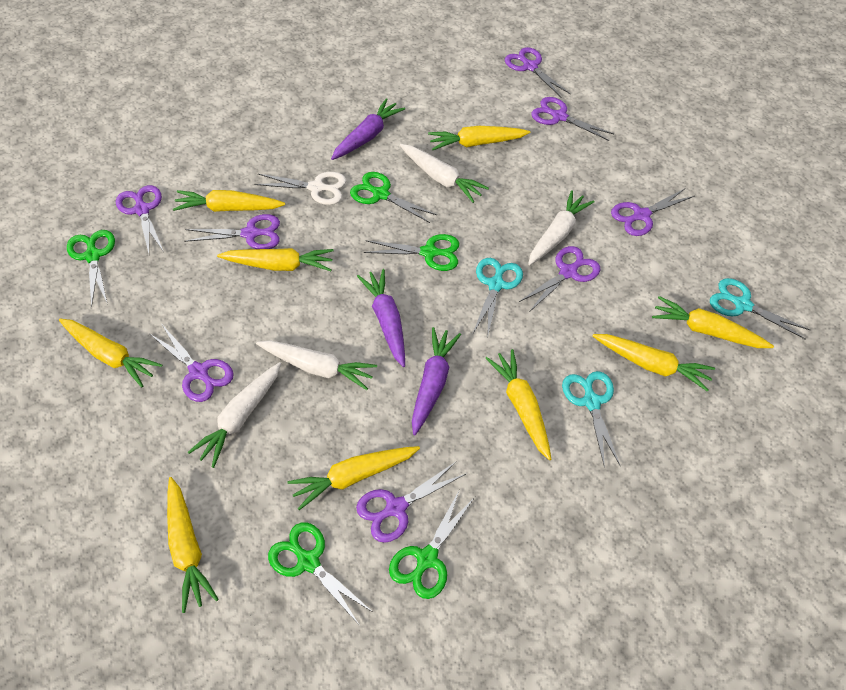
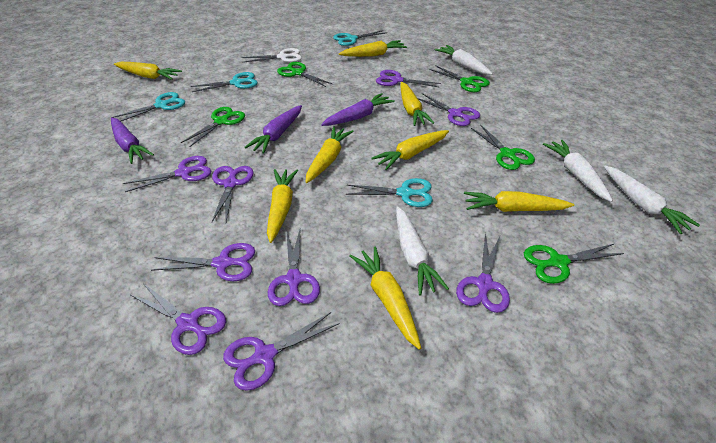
purple scissors: 8 -> 9
turquoise scissors: 3 -> 4
yellow carrot: 9 -> 8

